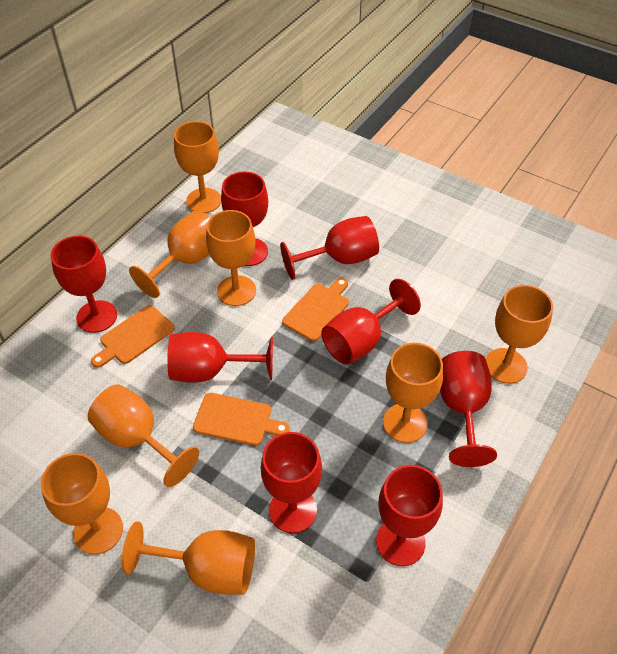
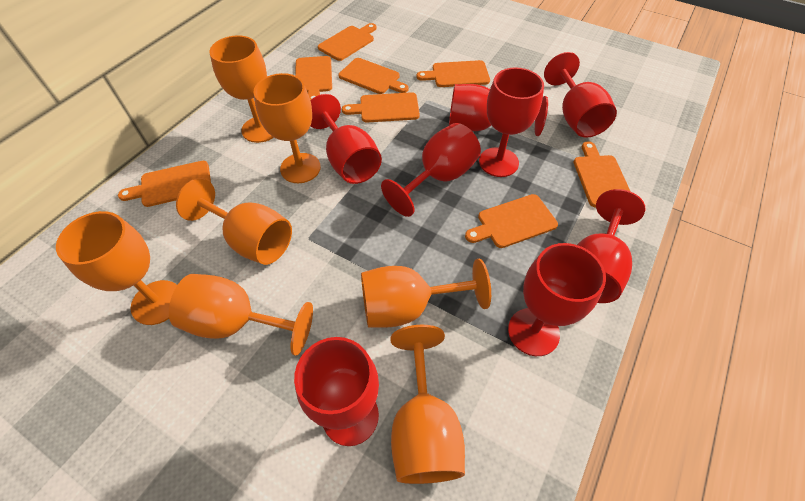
orange cutting board: 3 -> 8
orange goblet: 8 -> 7

